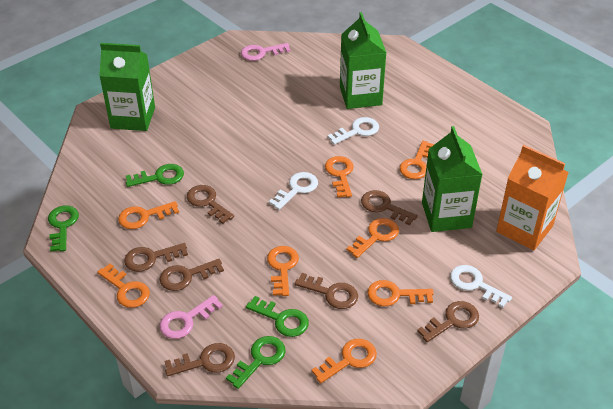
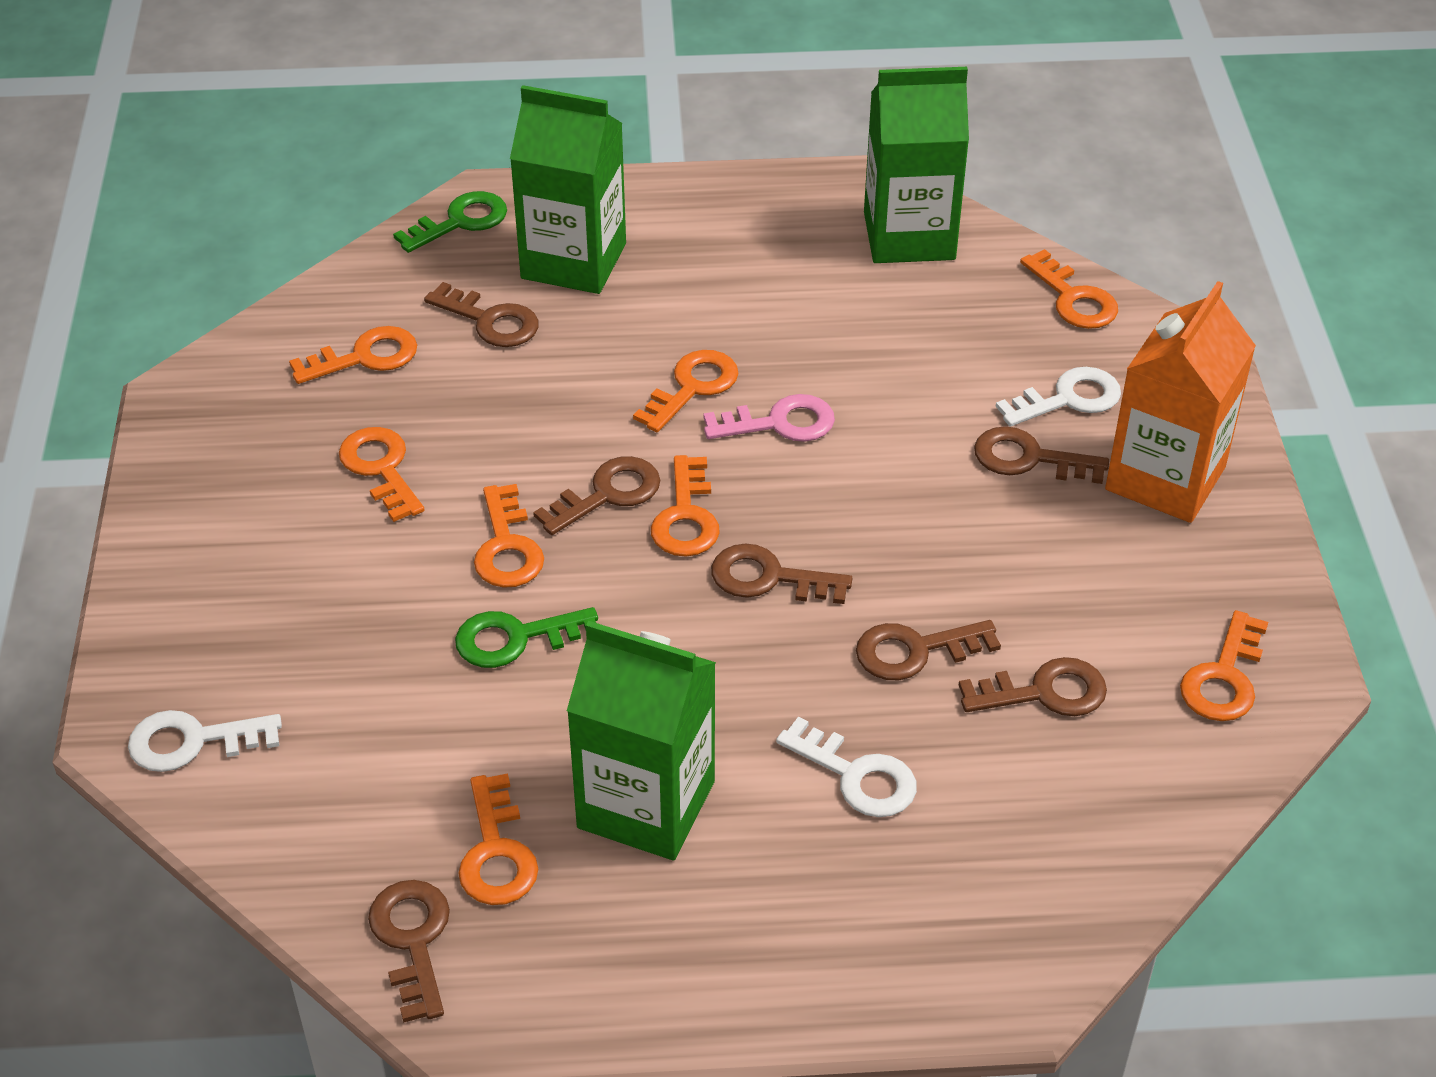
green key: 4 -> 2
pink key: 2 -> 1

